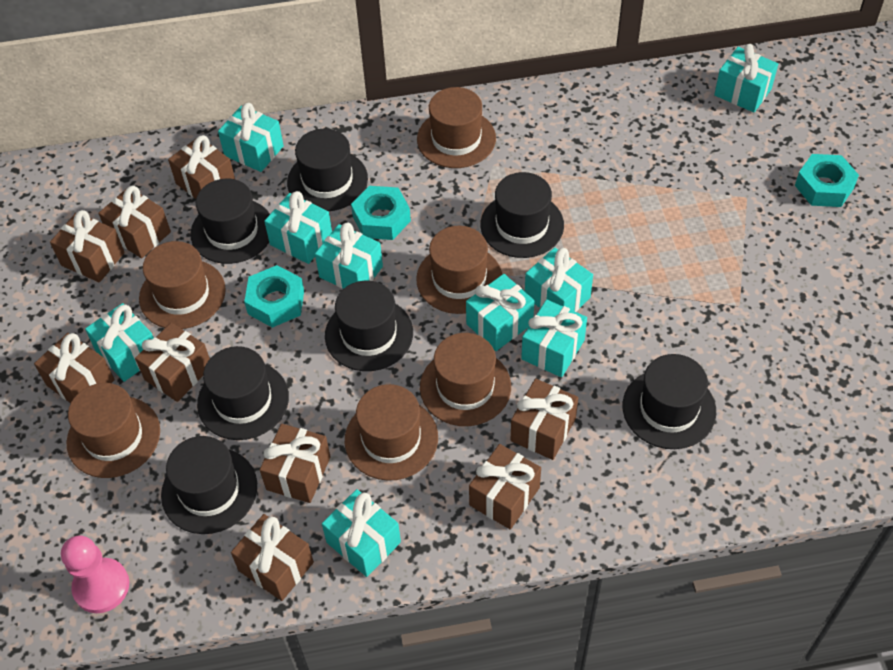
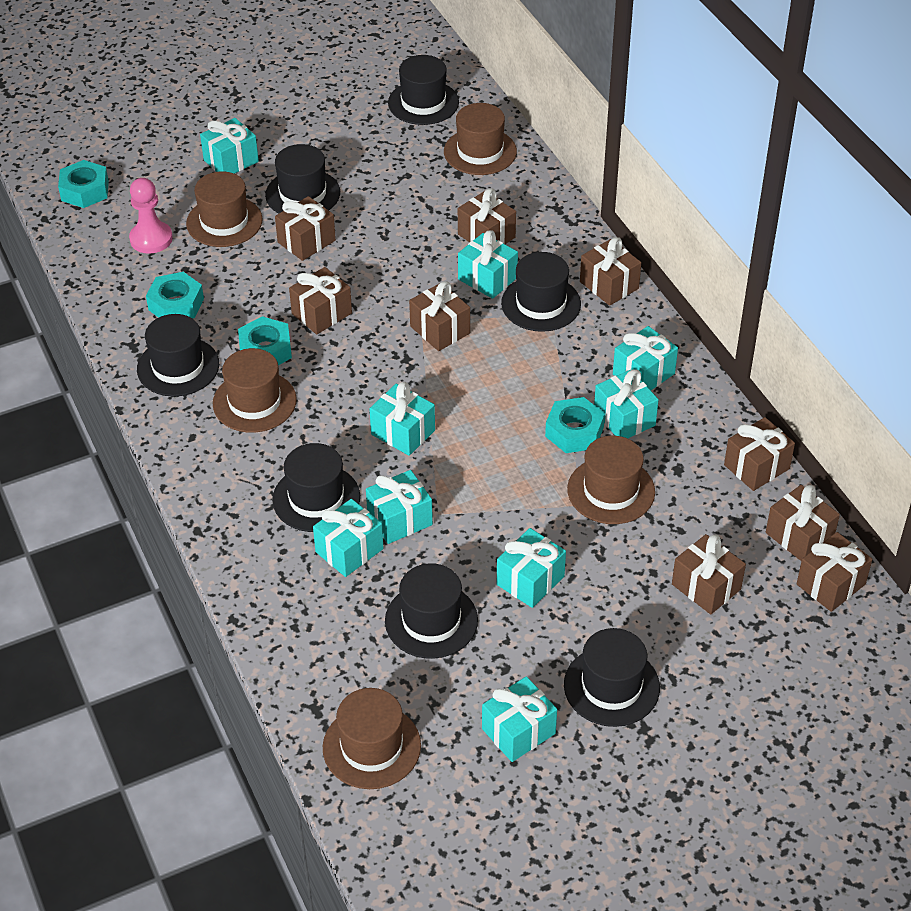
brown hat: 6 -> 5
turquoise nut: 3 -> 4

